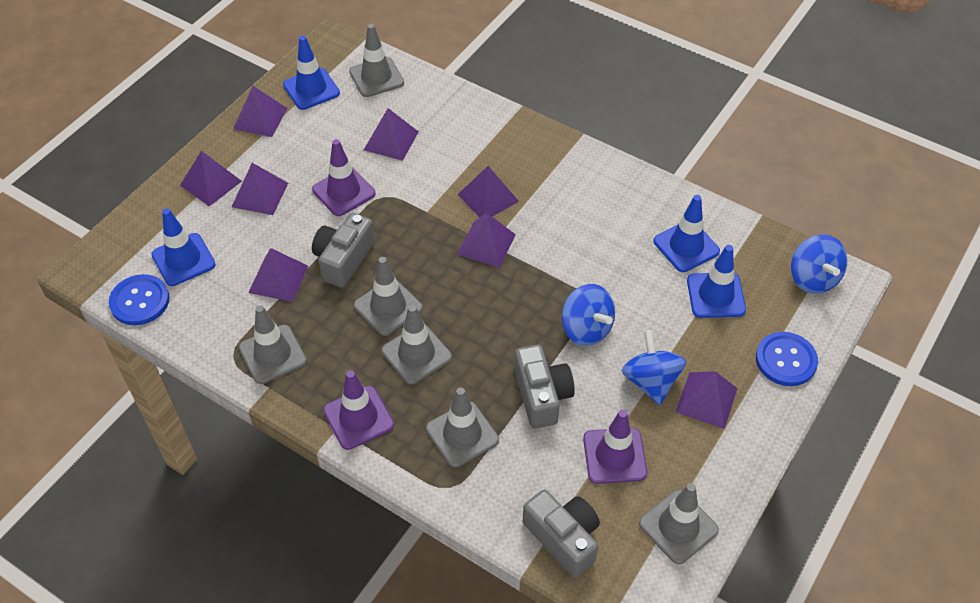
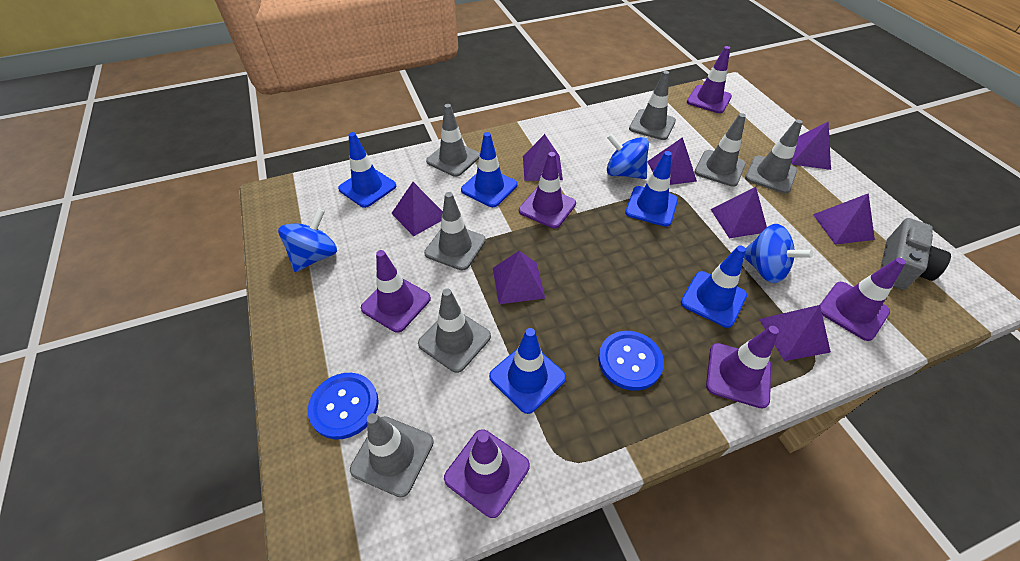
blue traffic cone: 4 -> 5
grey camera: 3 -> 1
grey traffic cone: 6 -> 7
purple traffic cone: 3 -> 6

